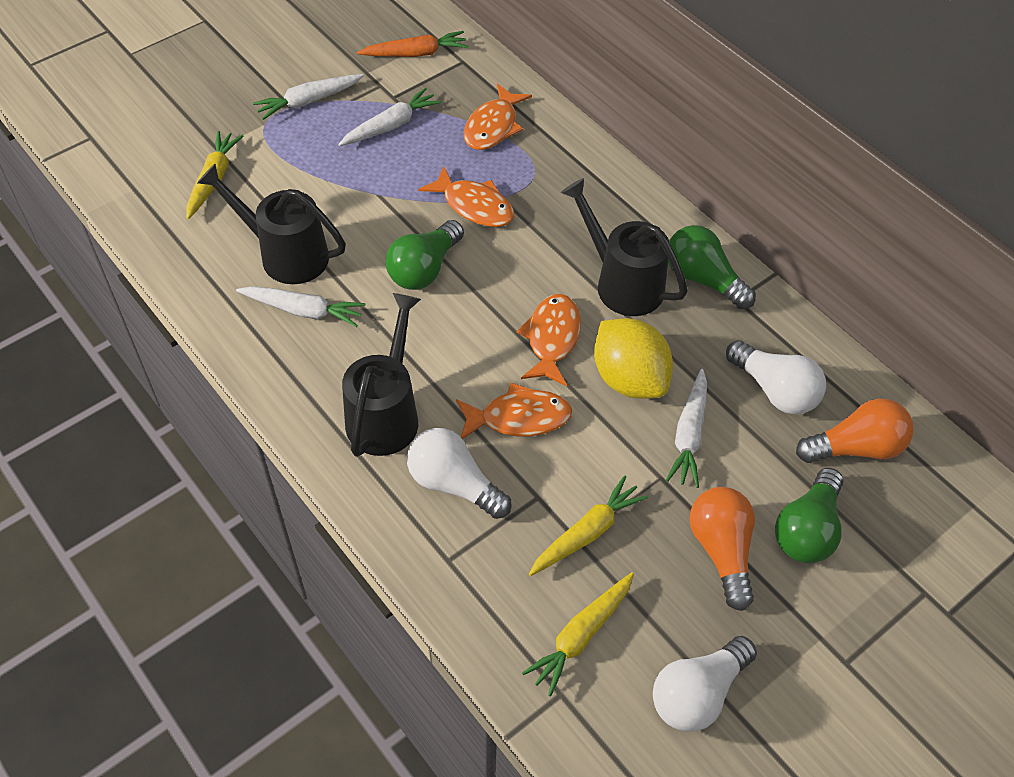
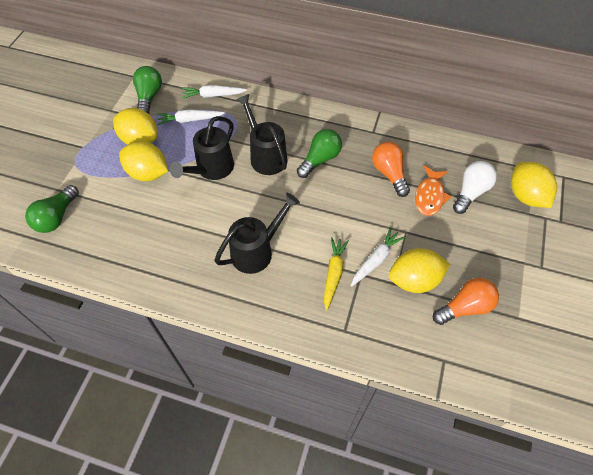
orange carrot: 1 -> 0
orange fish: 4 -> 1
white carrot: 4 -> 3
white light bulb: 3 -> 1
yellow carrot: 3 -> 1
yellow lemon: 1 -> 4

